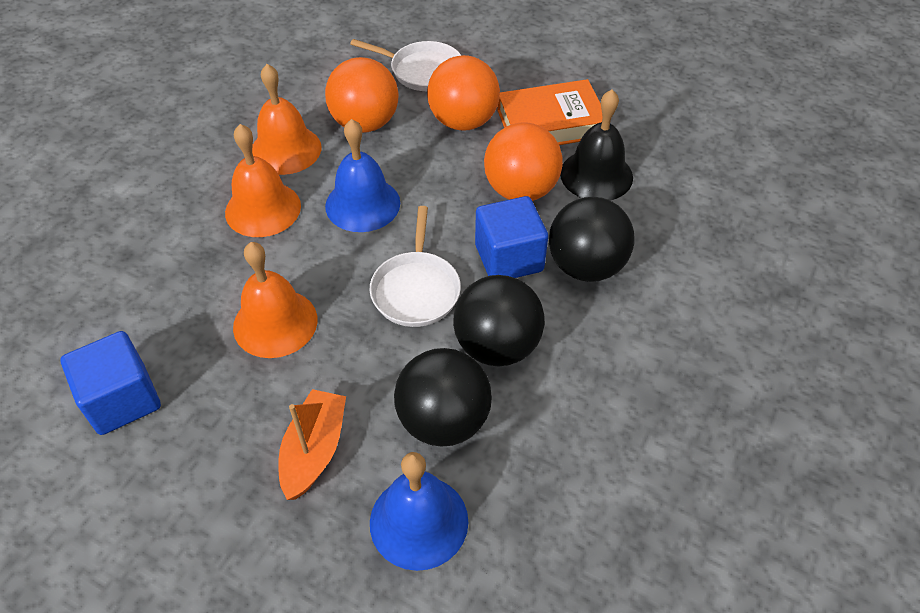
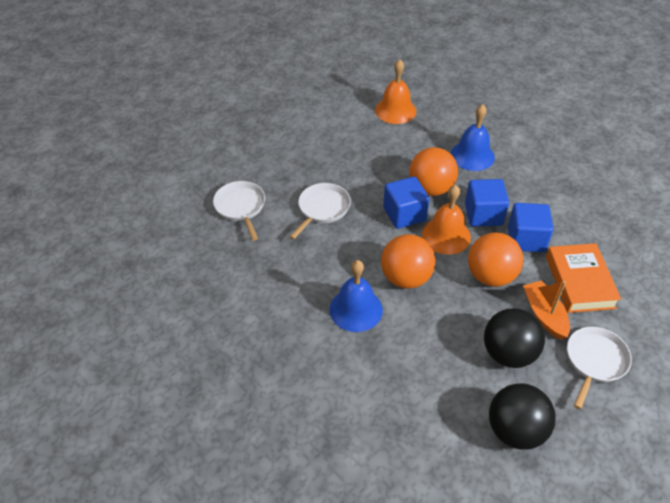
black ball: 3 -> 2
black bell: 1 -> 0
blue cube: 2 -> 3
orange bell: 3 -> 2
white pan: 2 -> 3

